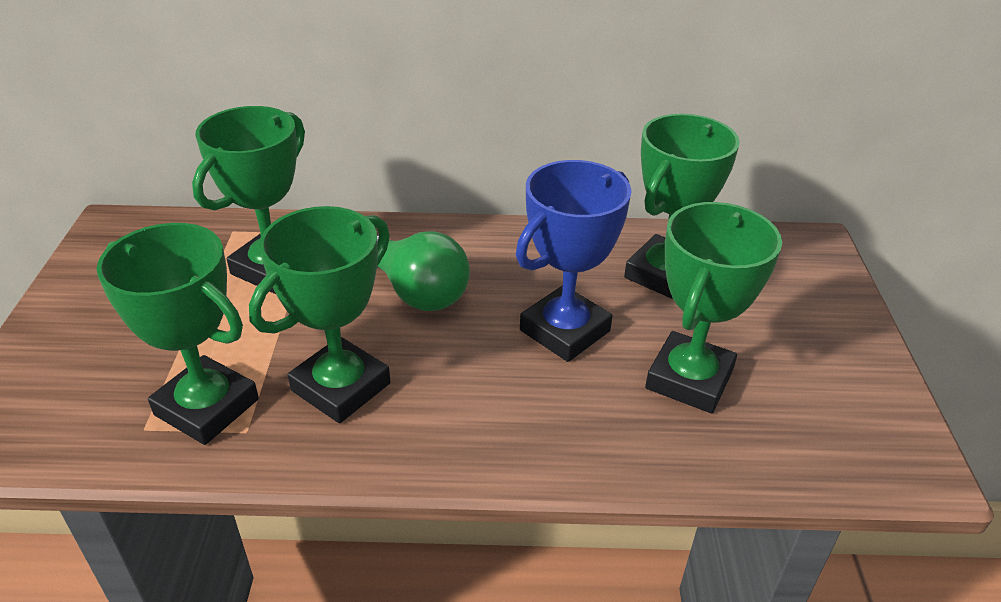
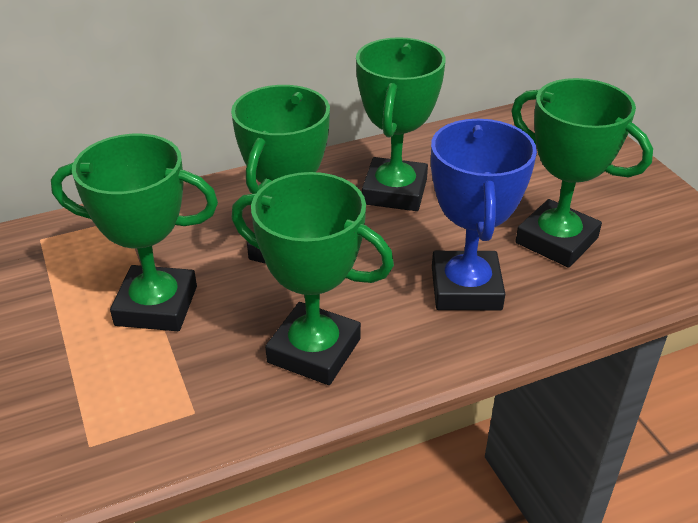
green light bulb: 1 -> 0

